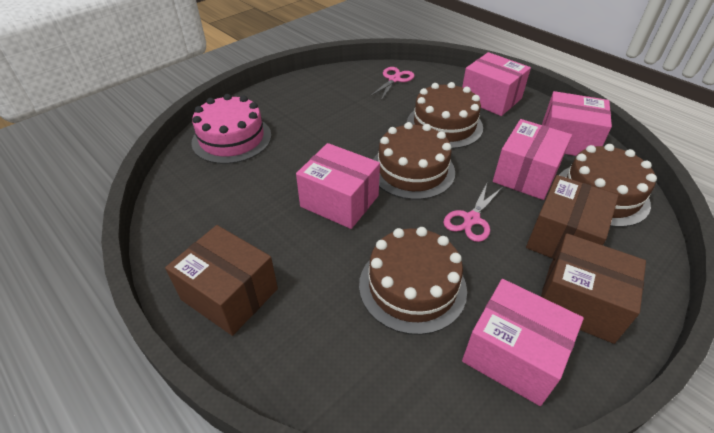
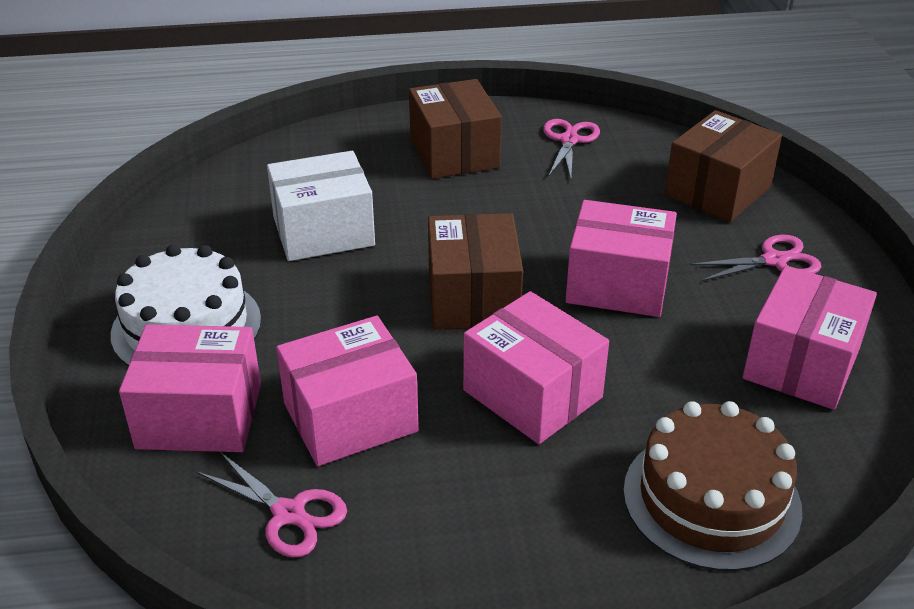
brown cake: 4 -> 1
pink cake: 1 -> 0
pink scissors: 2 -> 3
white box: 0 -> 1
white cake: 0 -> 1

